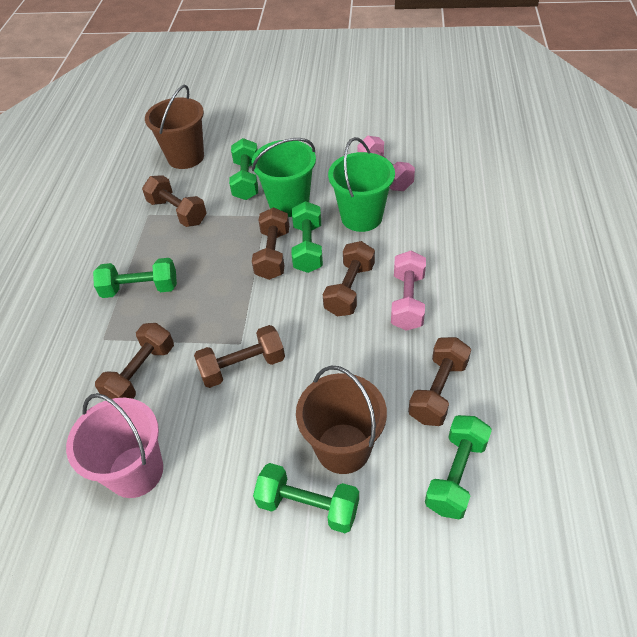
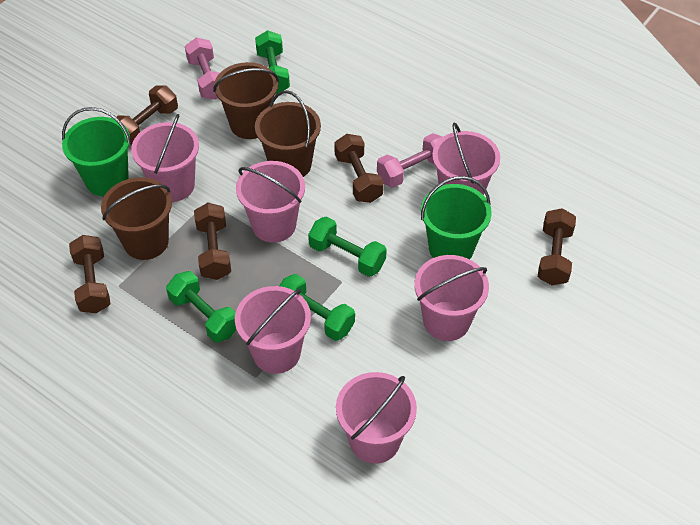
brown bucket: 2 -> 3
brown dumbbell: 6 -> 5
green dumbbell: 5 -> 4
pink bucket: 1 -> 6

